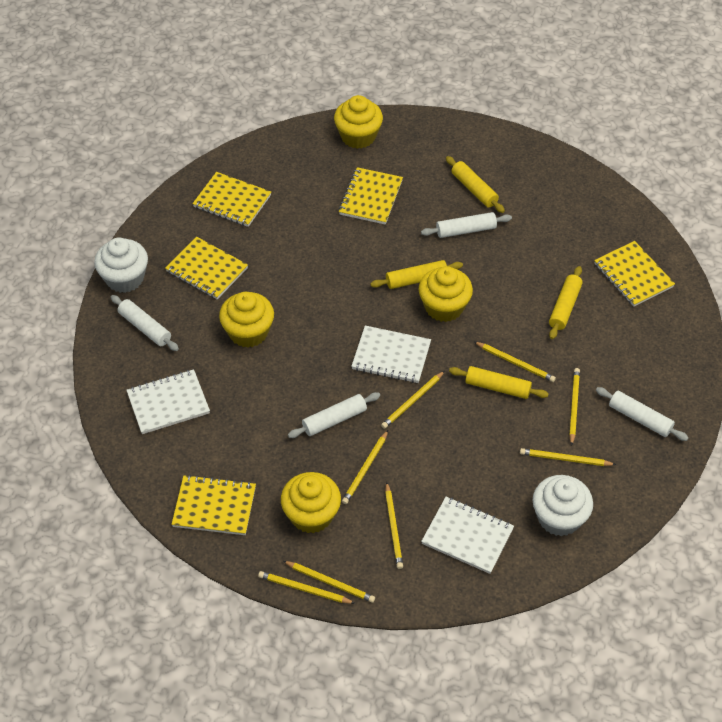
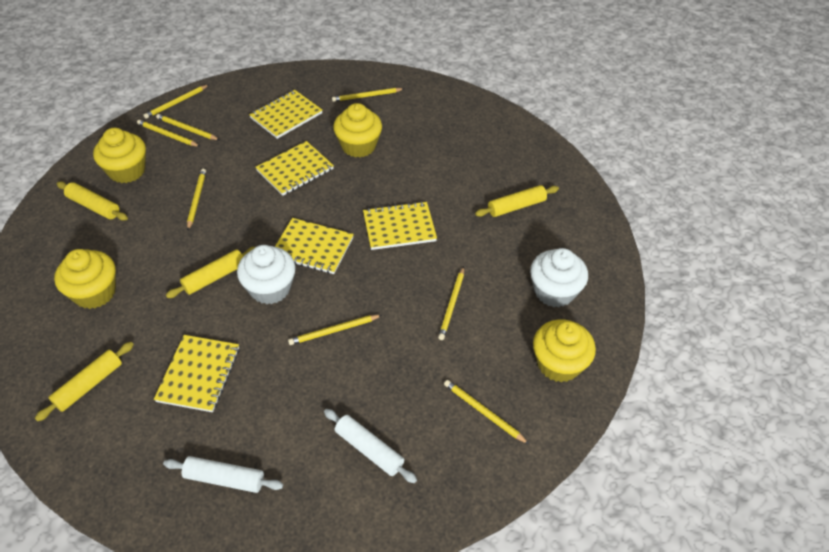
white notebook: 3 -> 0
white rolling pin: 4 -> 2

